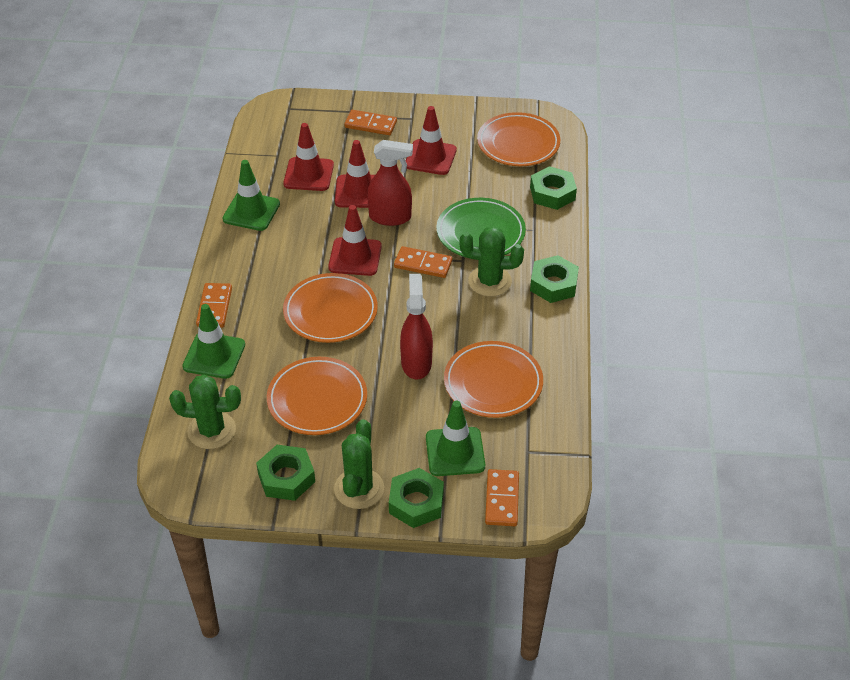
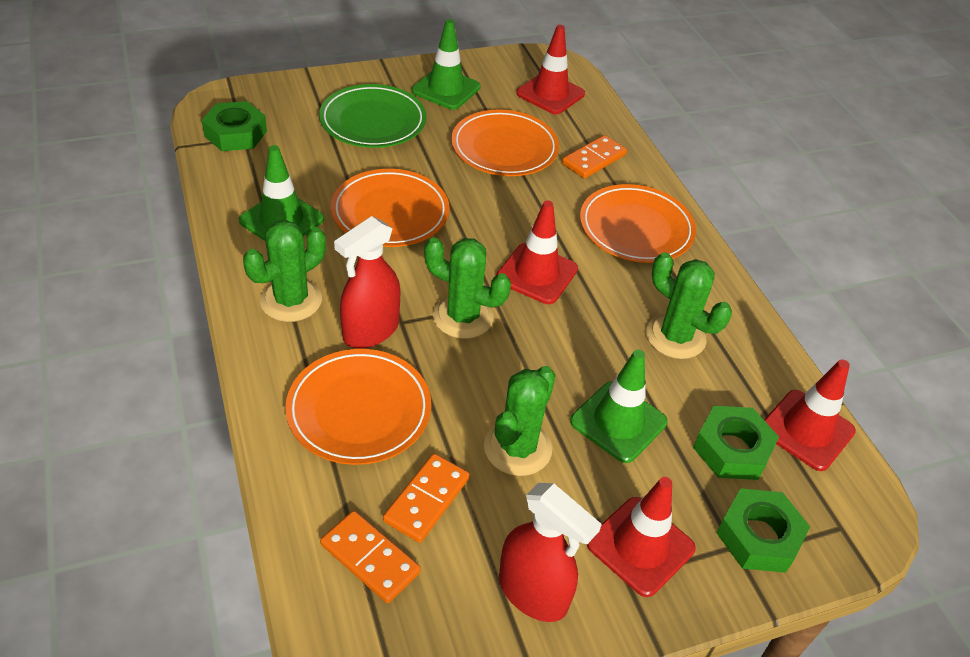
green cactus: 3 -> 4
green nut: 4 -> 3
orange domino: 4 -> 3

